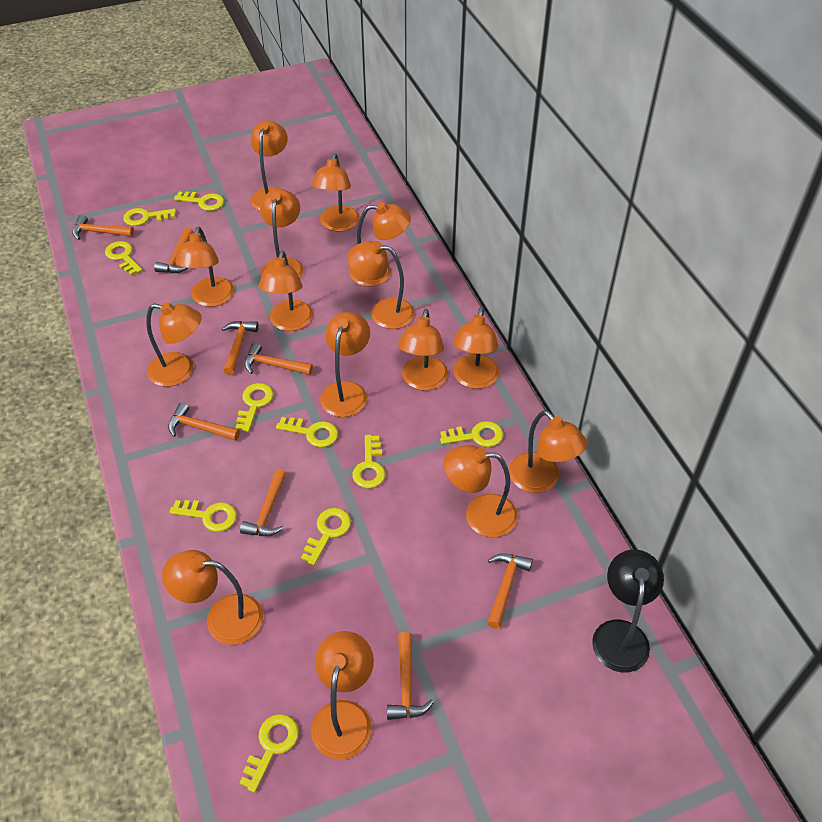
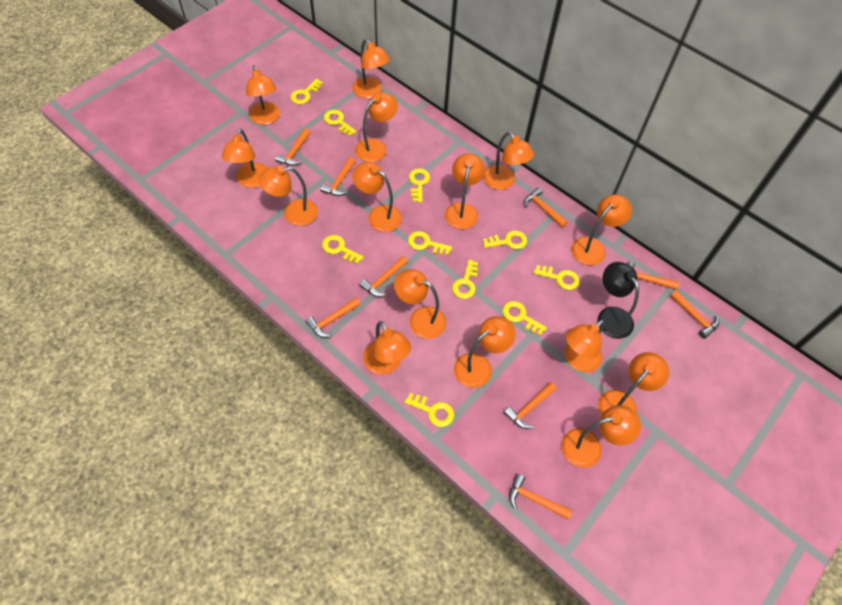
orange hammer: 8 -> 9

